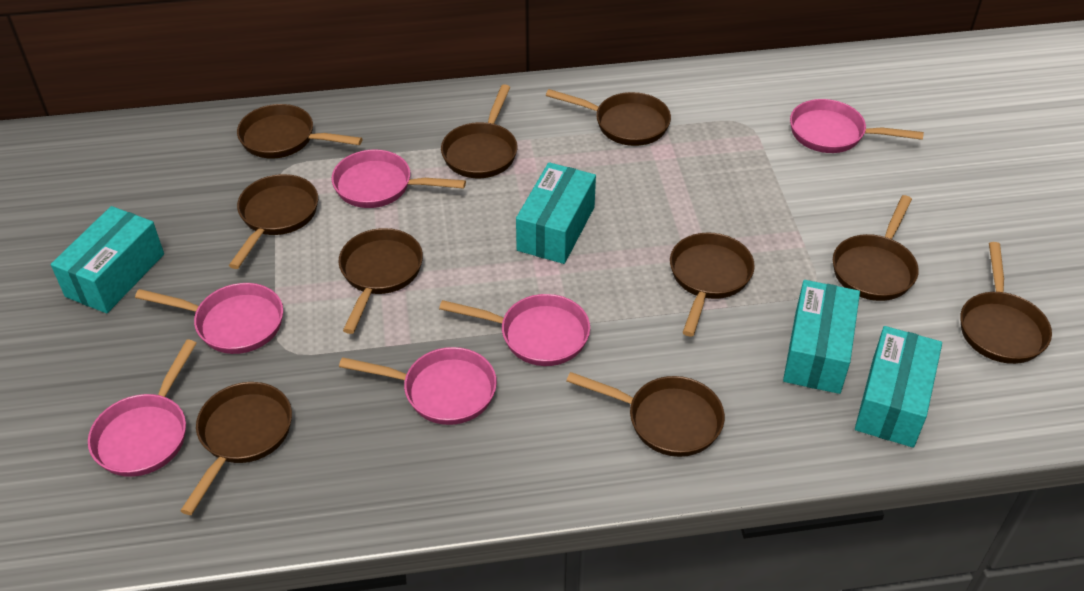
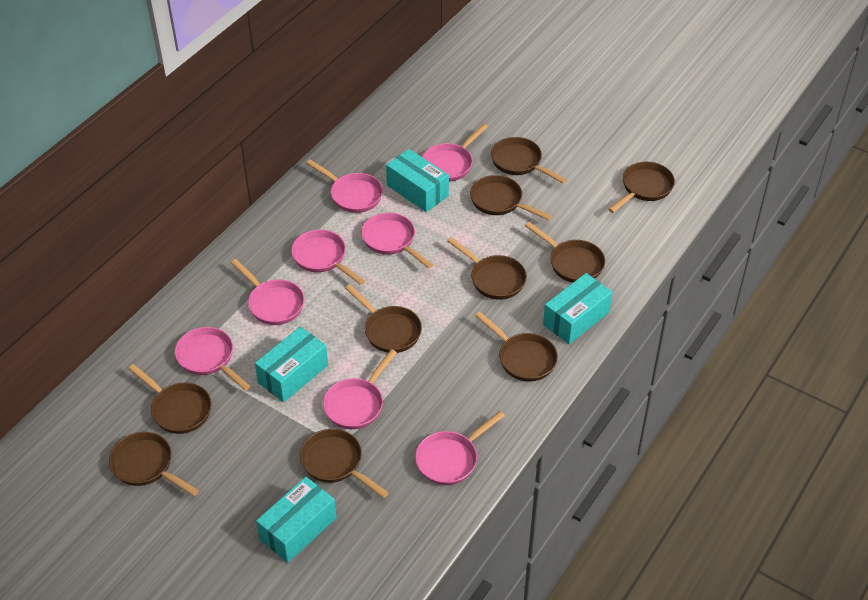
pink pan: 6 -> 8

